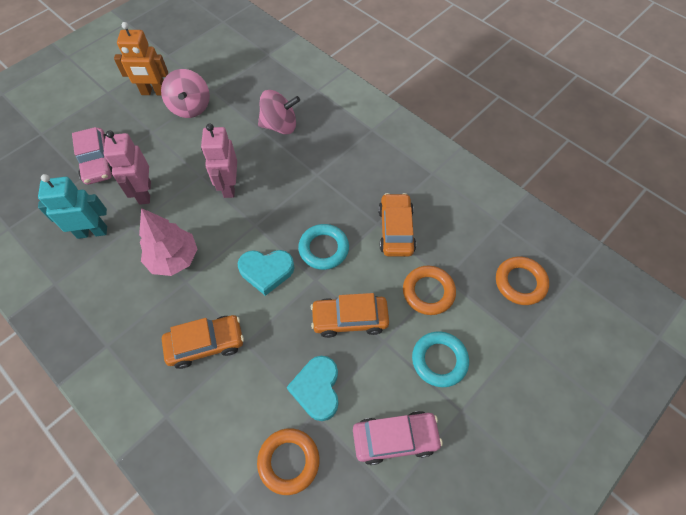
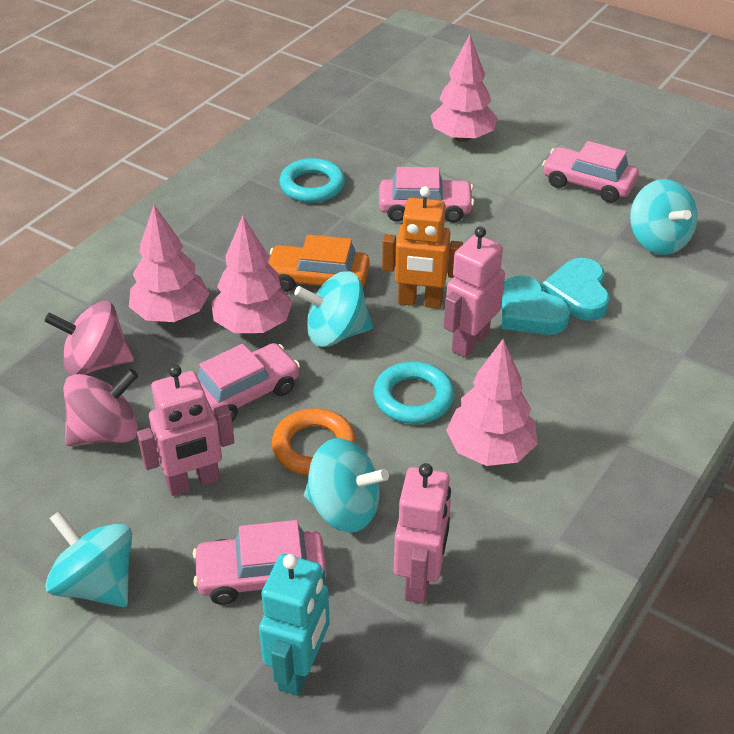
orange car: 3 -> 1
orange ring: 3 -> 1
pink car: 2 -> 4
pink robot: 2 -> 3
pink tree: 1 -> 4
turquoise spinning top: 0 -> 4

